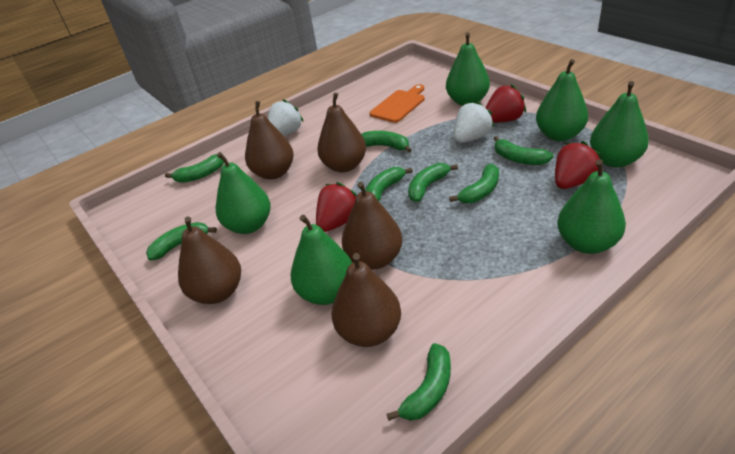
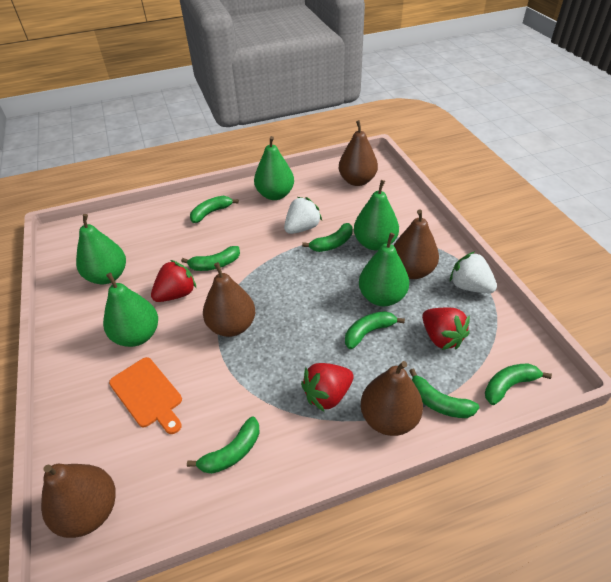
green banana: 8 -> 7
green pear: 6 -> 5

